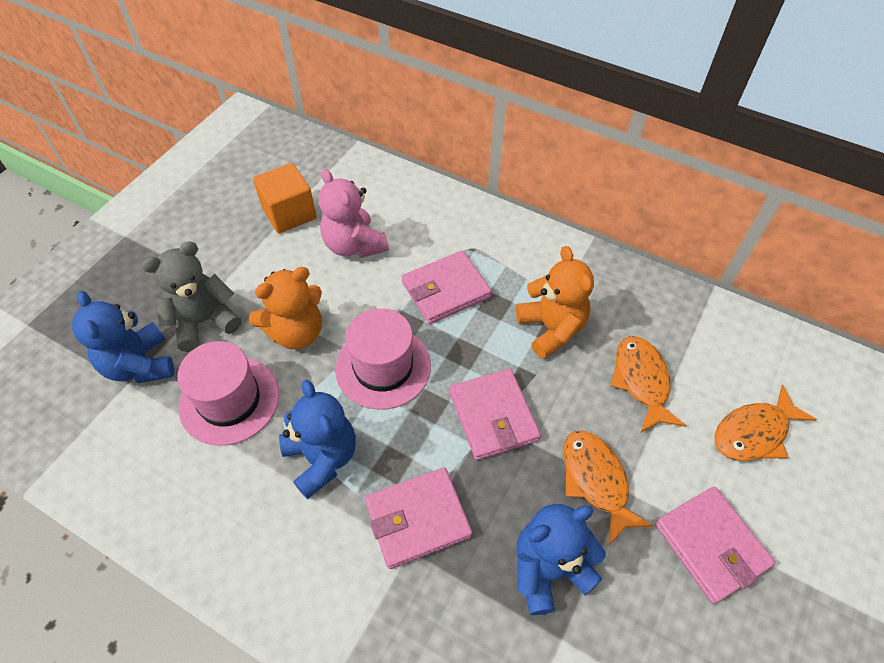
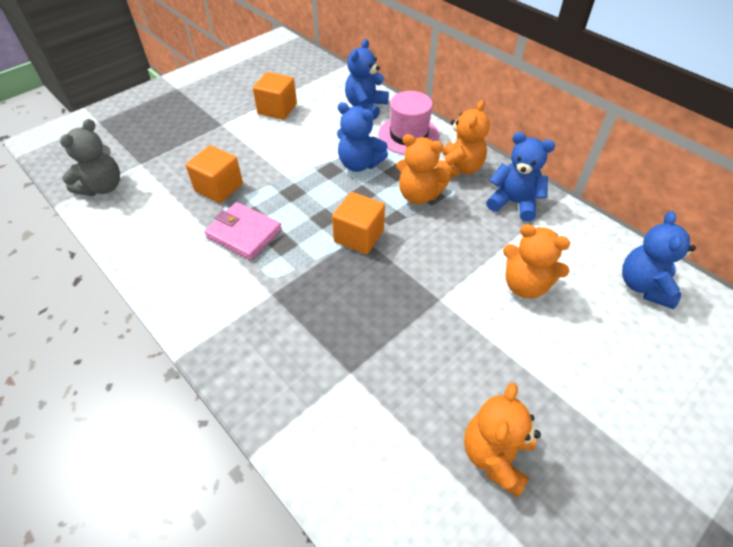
blue teddy bear: 3 -> 4
orange cube: 1 -> 3
orange fish: 3 -> 0
orange teddy bear: 2 -> 4
pink hat: 2 -> 1
pink teddy bear: 1 -> 0
pink wallet: 4 -> 1

